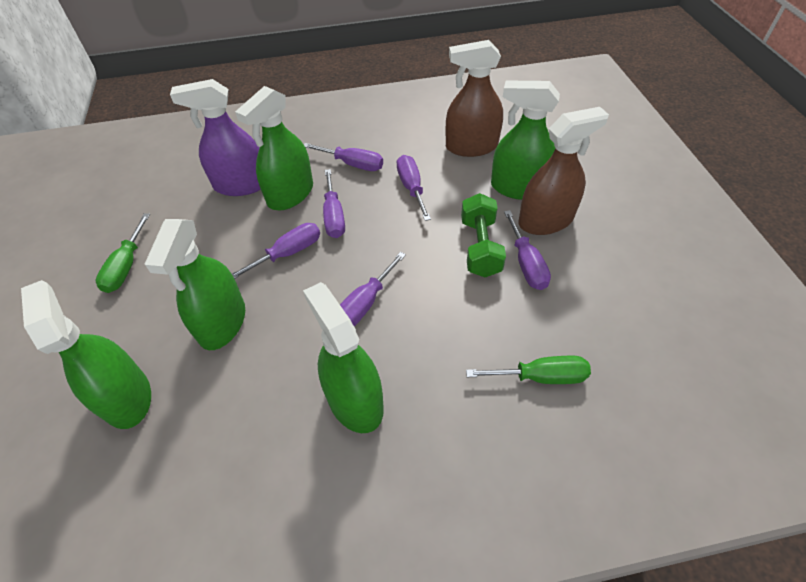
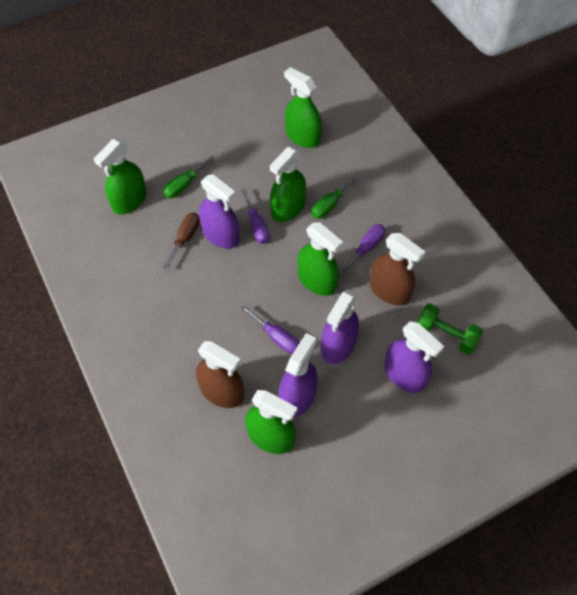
brown screwdriver: 0 -> 1
purple screwdriver: 6 -> 3
purple spray bottle: 1 -> 4

